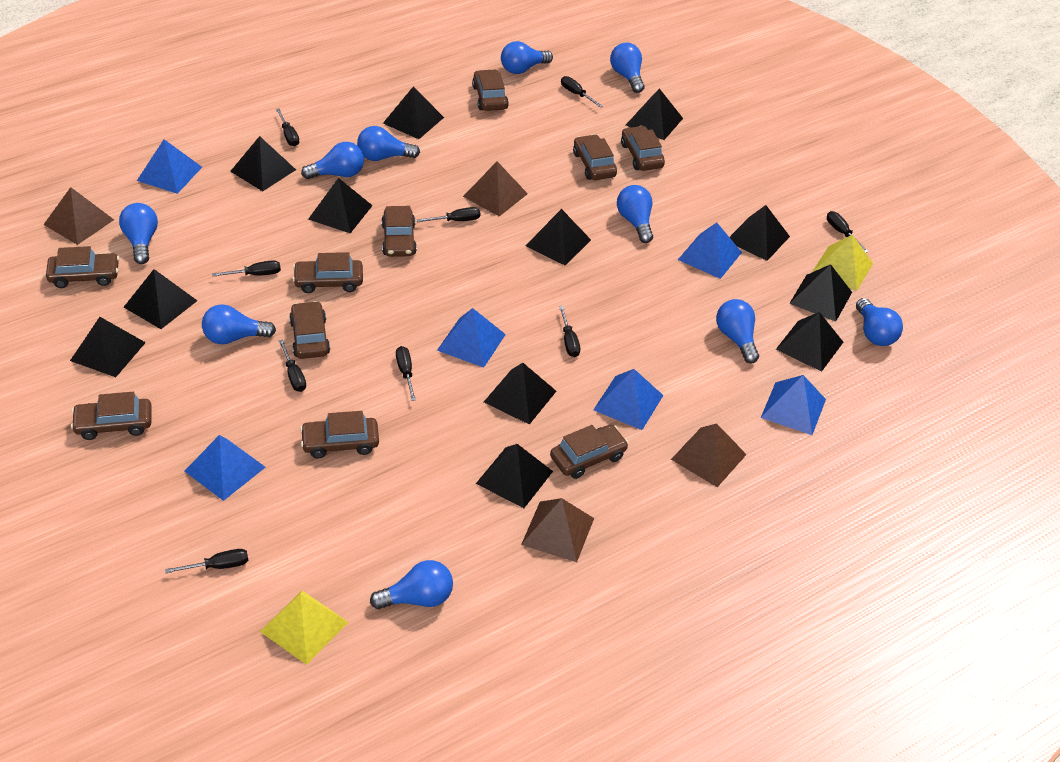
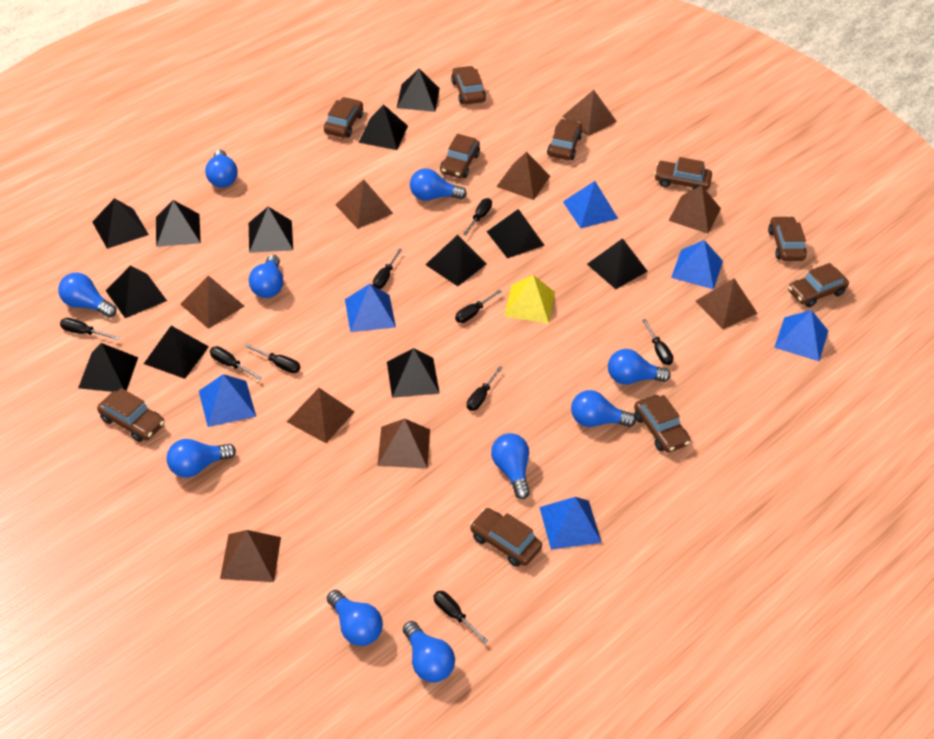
brown pyramid: 4 -> 9
yellow pyramid: 2 -> 1

